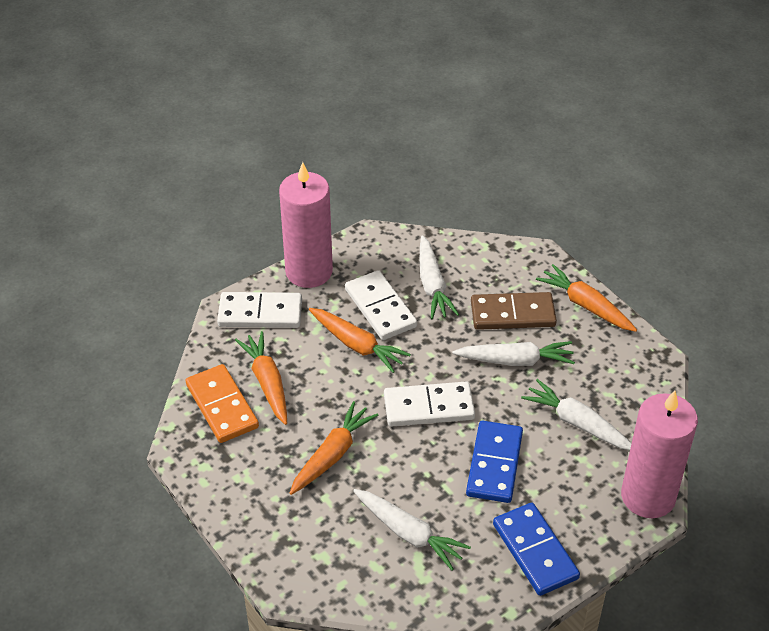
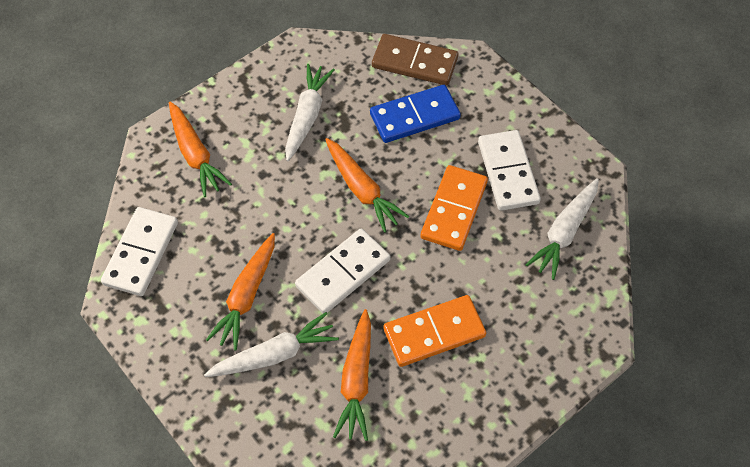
blue domino: 2 -> 1
orange domino: 1 -> 2
pink candle: 2 -> 0
white carrot: 4 -> 3

